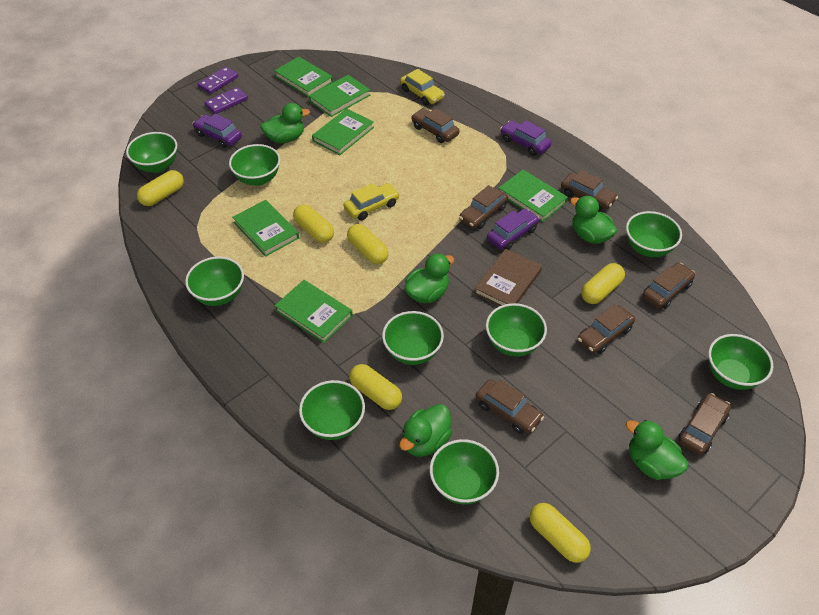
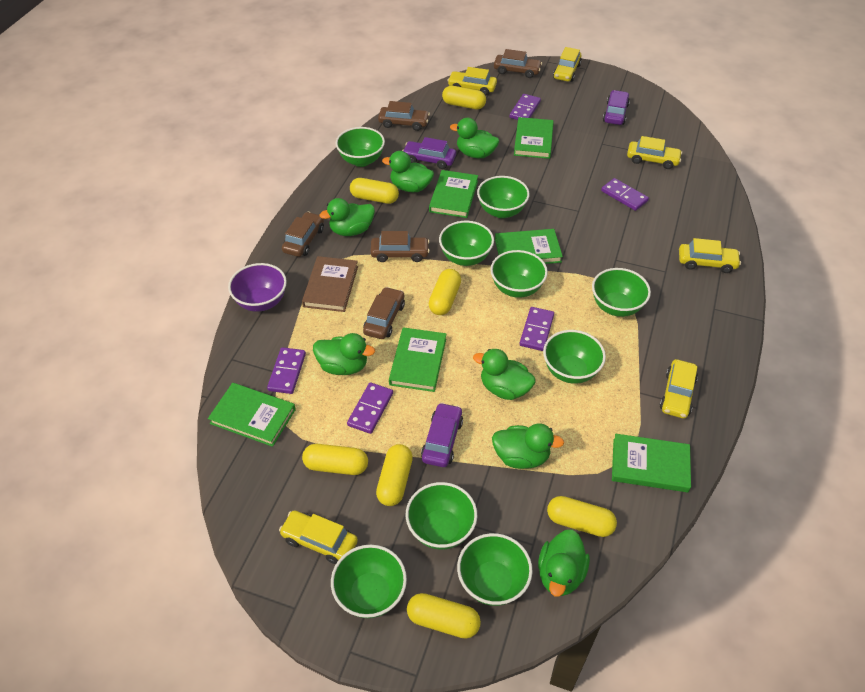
brown car: 7 -> 5
green duck: 5 -> 7
purple bowl: 0 -> 1
purple domino: 2 -> 5
yellow capsule: 6 -> 7
yellow car: 2 -> 6

